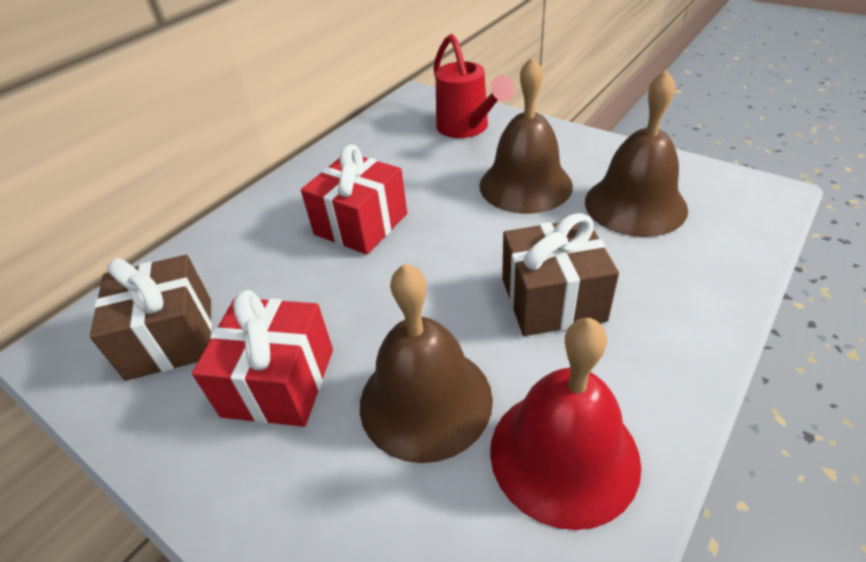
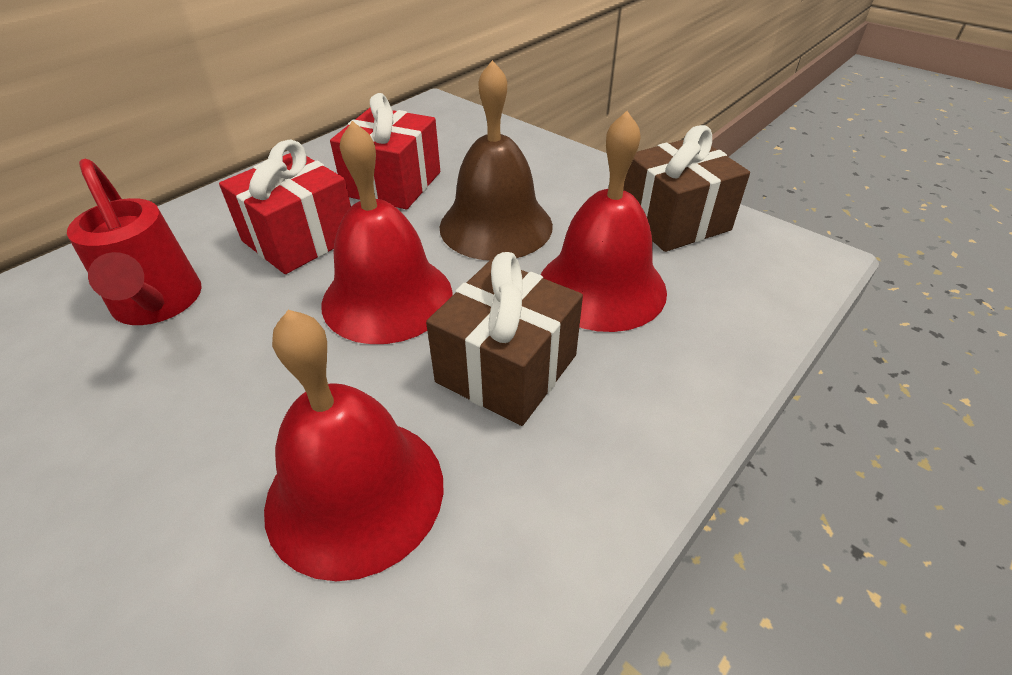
brown bell: 3 -> 1
red bell: 1 -> 3

